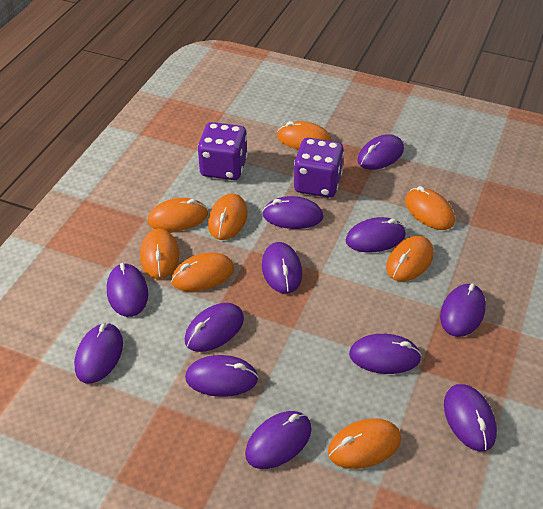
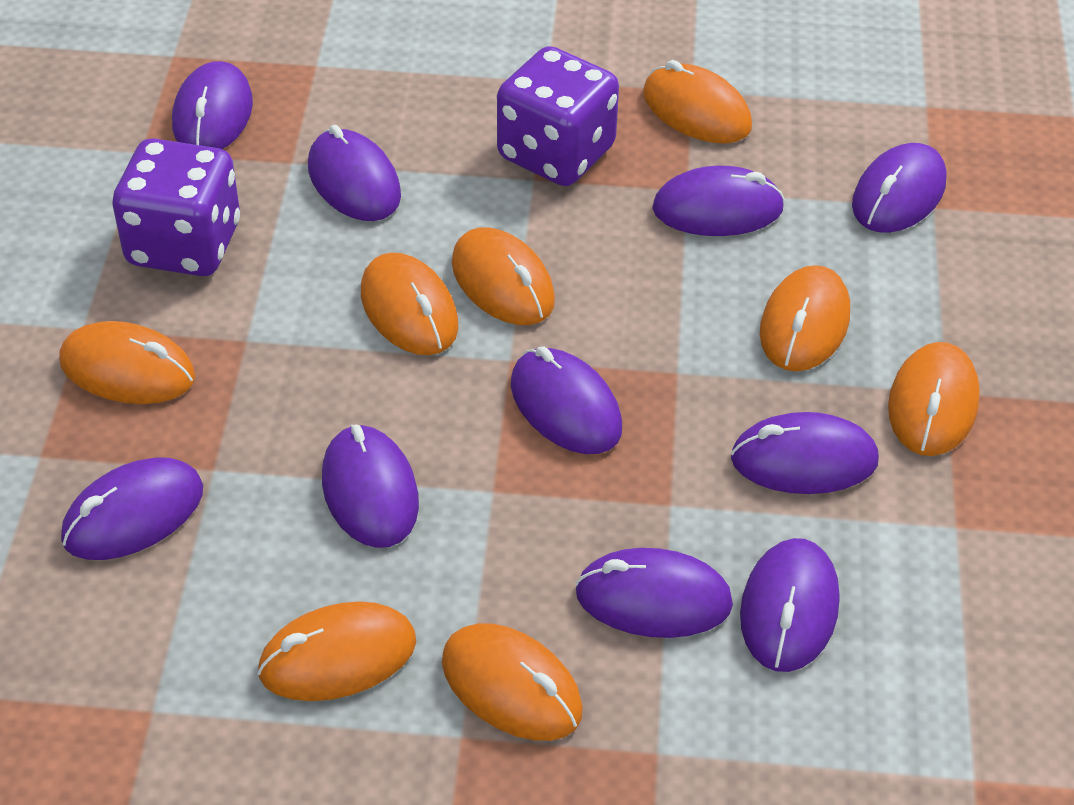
purple mouse: 12 -> 10

